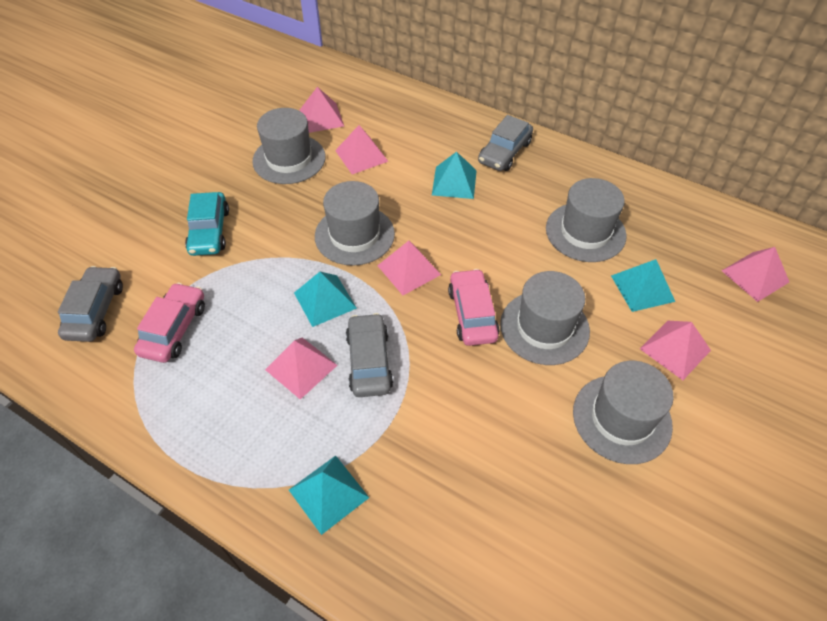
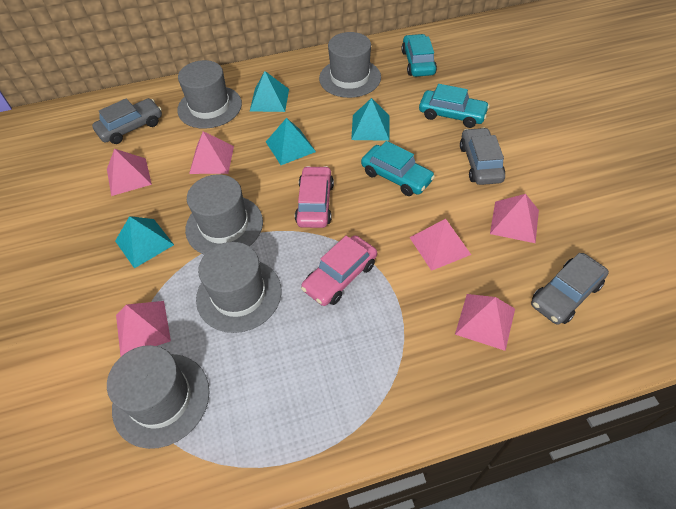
turquoise car: 1 -> 3

